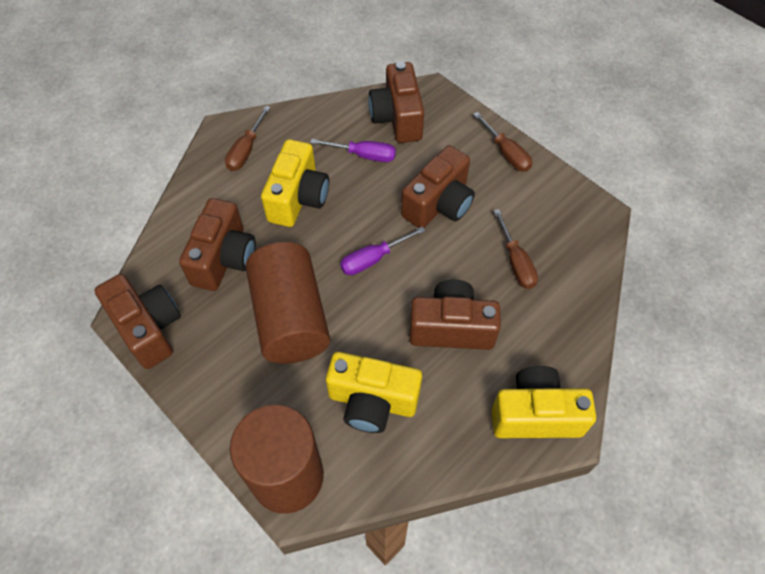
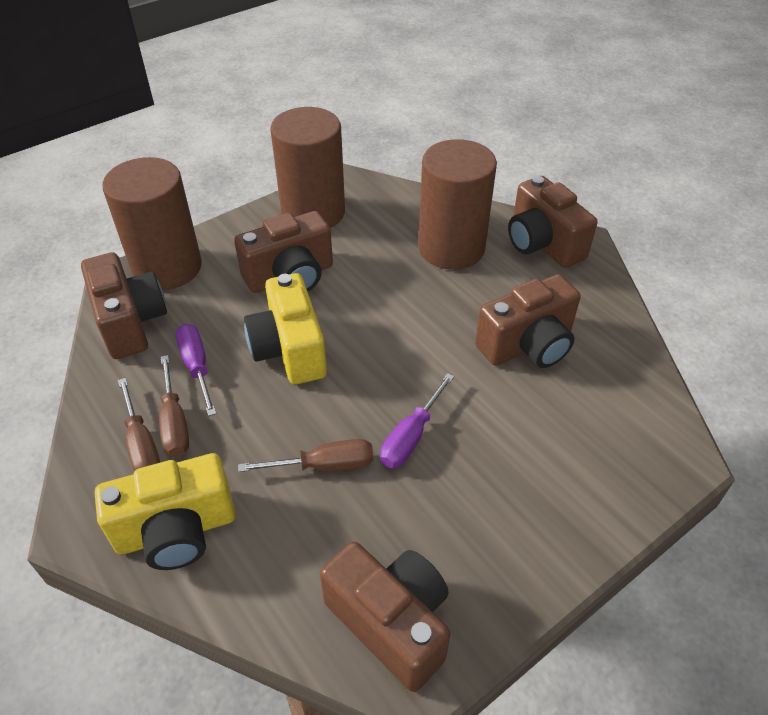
brown cylinder: 2 -> 3
yellow camera: 3 -> 2

